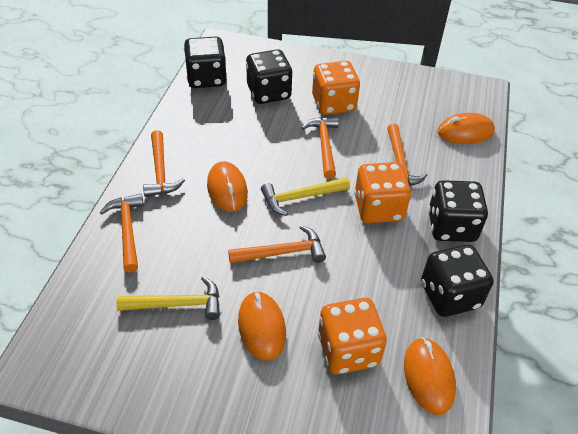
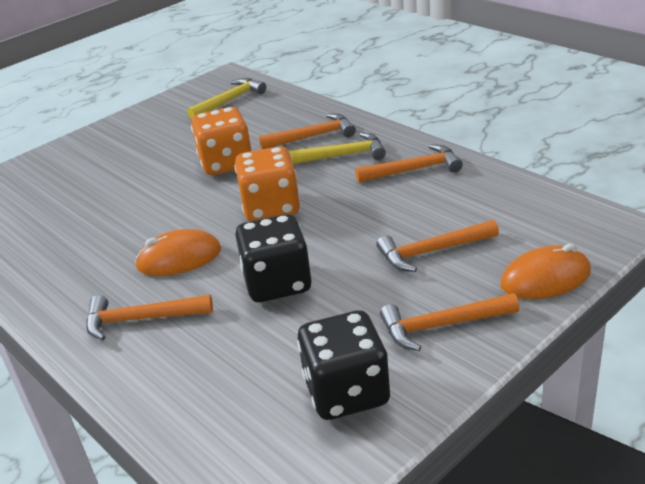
black dice: 4 -> 2
orange dice: 3 -> 2
orange mouse: 4 -> 2

